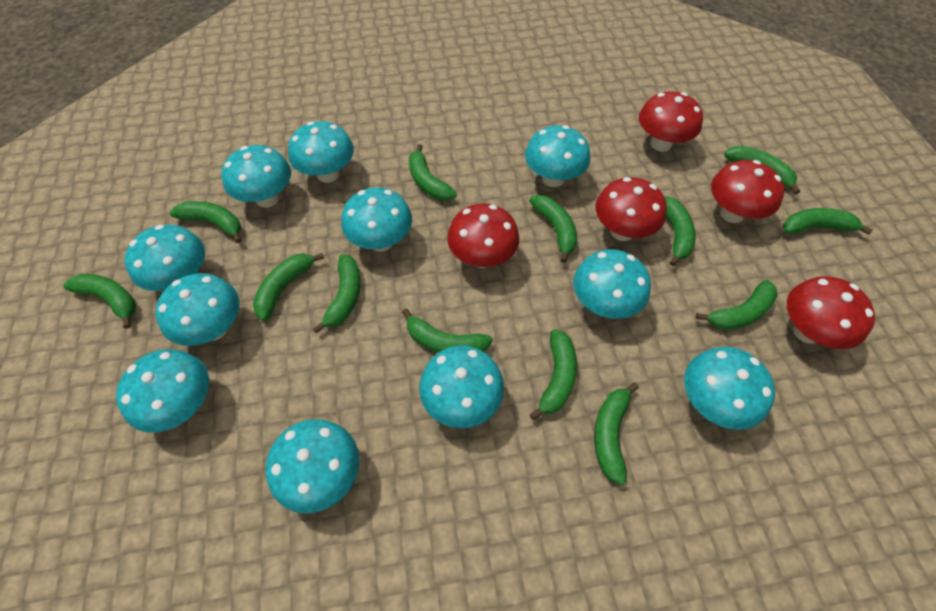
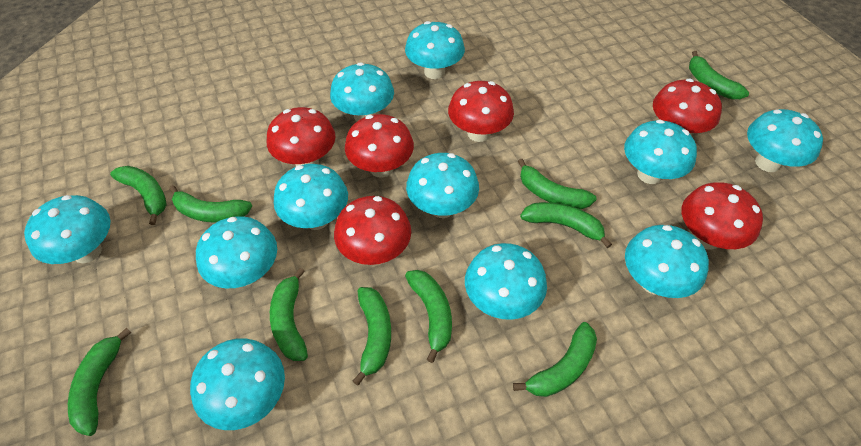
green banana: 13 -> 10
red mushroom: 5 -> 6

